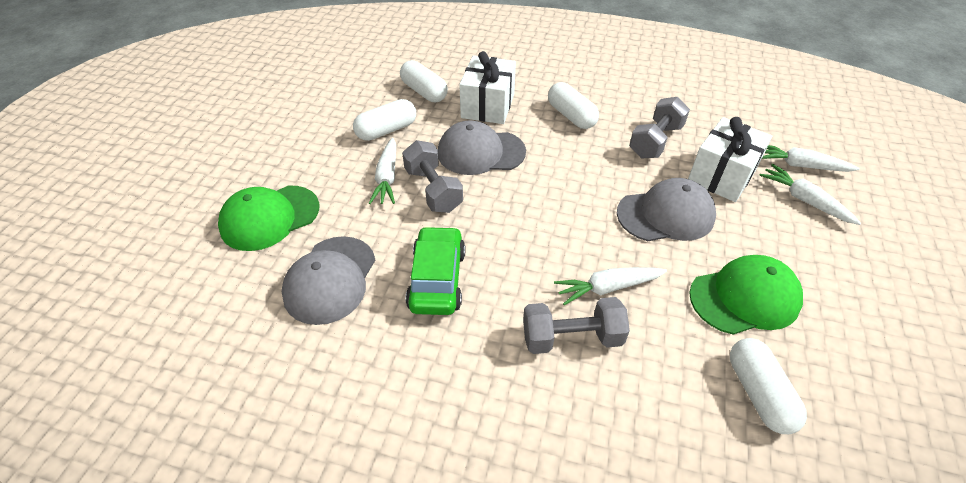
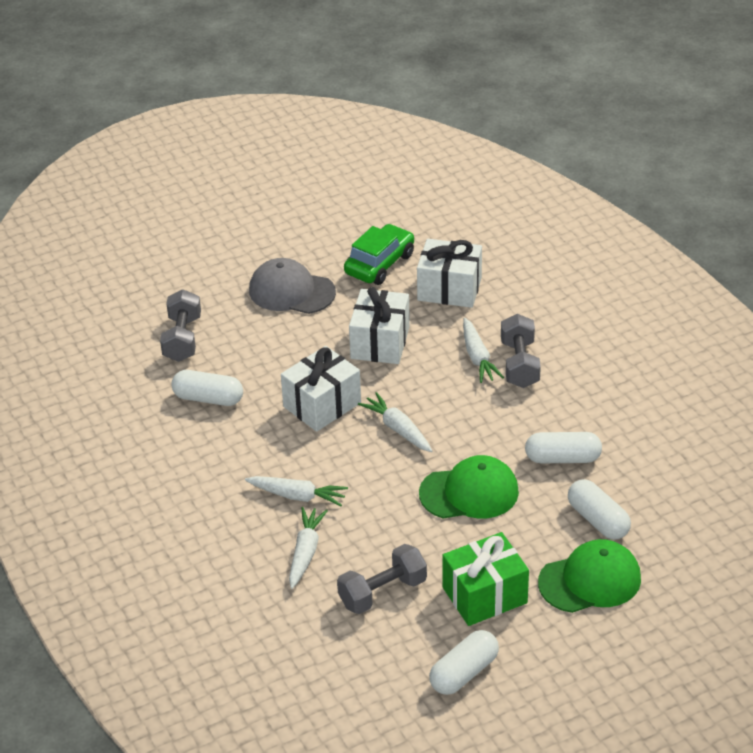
green gift: 0 -> 1
grey cap: 3 -> 1
white gift: 2 -> 3

